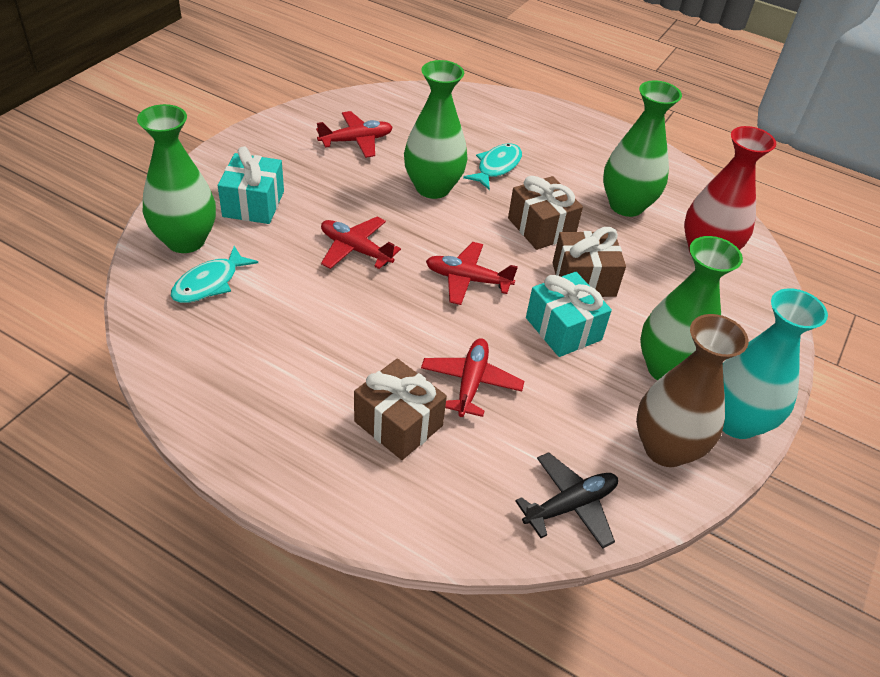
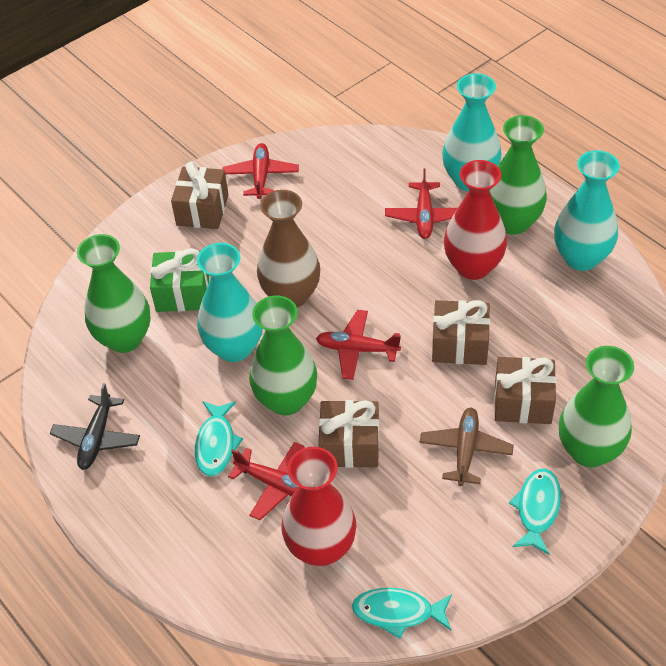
brown gift: 3 -> 4
brown plane: 0 -> 1
green gift: 0 -> 1
red vase: 1 -> 2
turquoise fish: 2 -> 3
turquoise gift: 2 -> 0
turquoise vase: 1 -> 3

